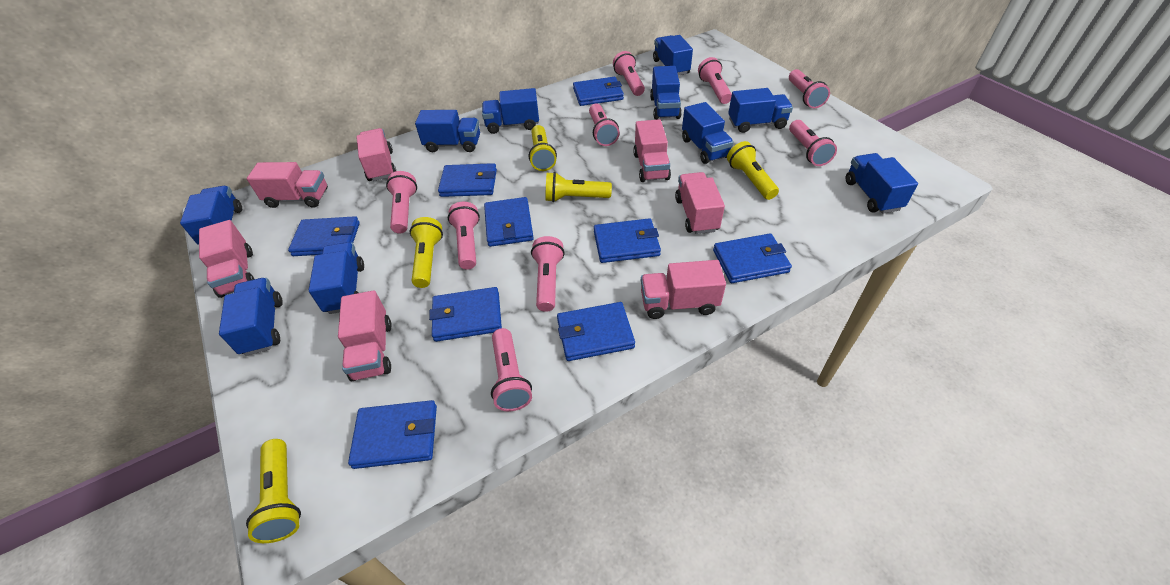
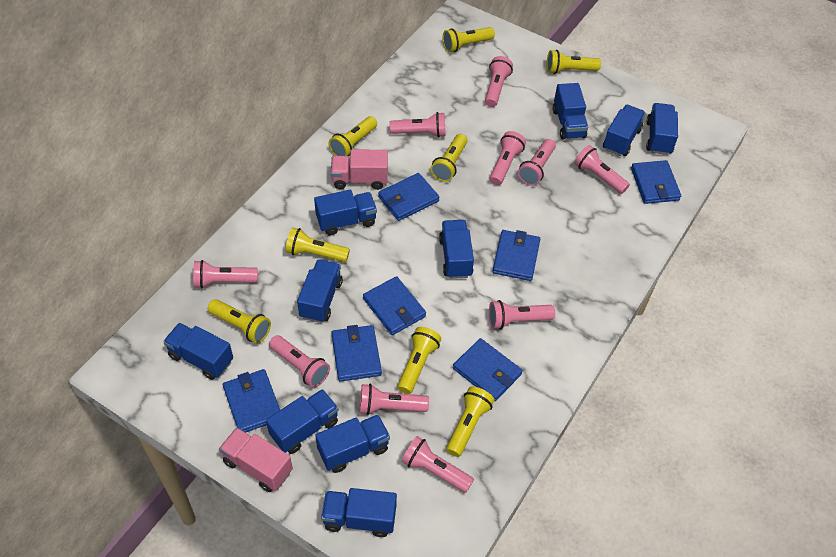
blue wallet: 9 -> 7
pink flashlight: 9 -> 10
pink truck: 7 -> 2
yellow flashlight: 5 -> 8

